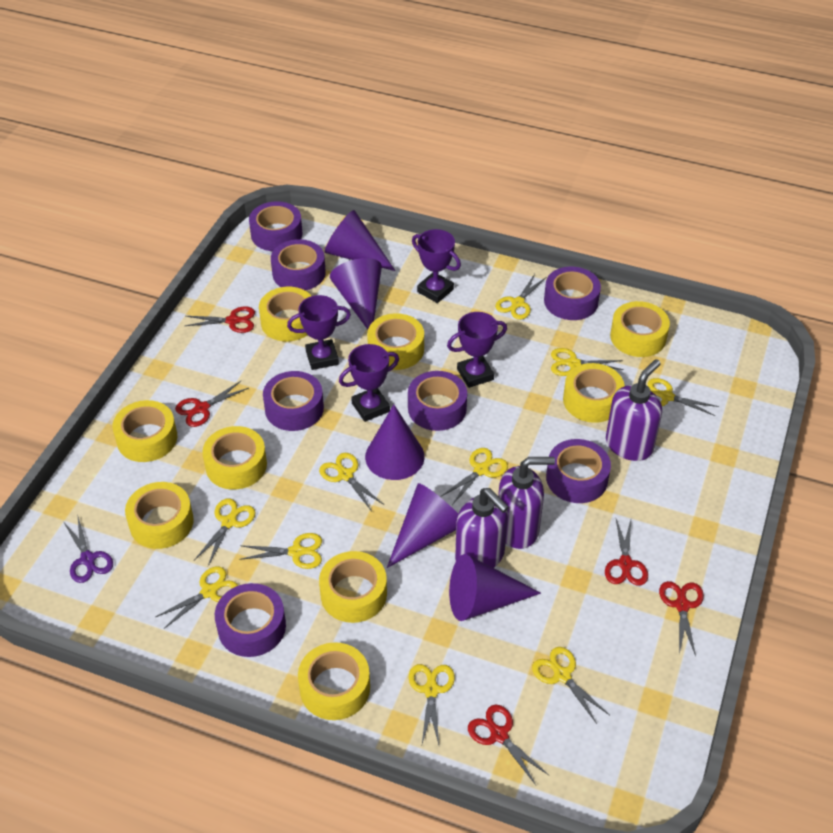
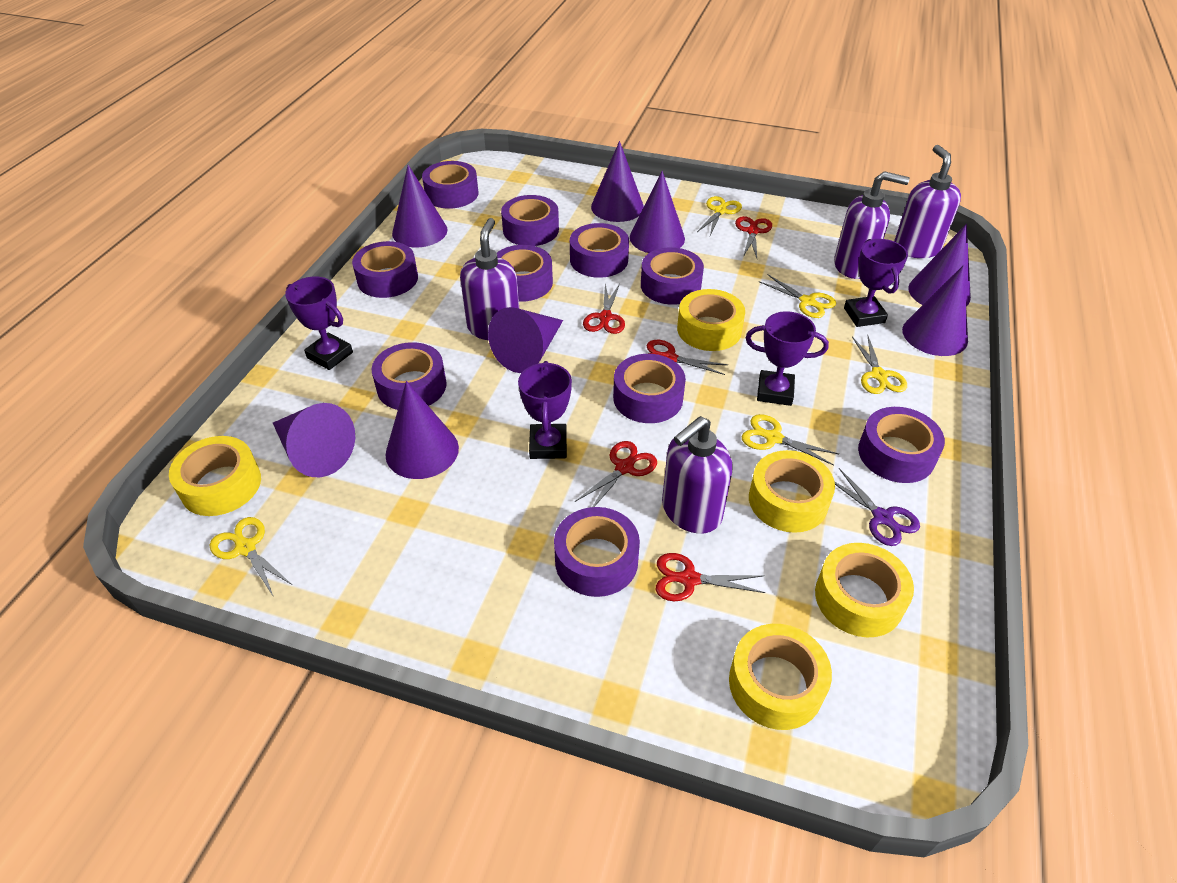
purple cone: 5 -> 8
purple soap dispenser: 3 -> 4
purple tape: 7 -> 10
yellow scissors: 10 -> 5
yellow tape: 9 -> 5

